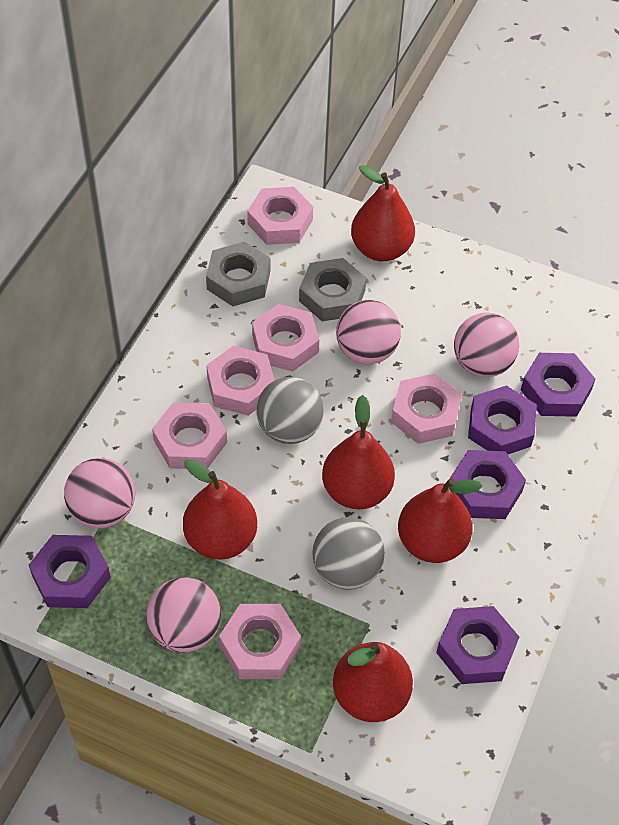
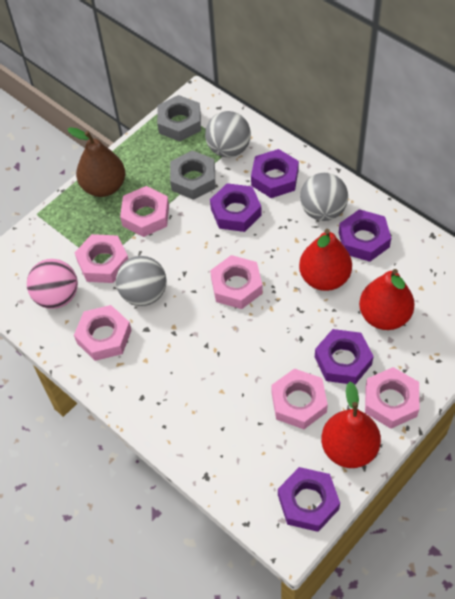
brown pear: 0 -> 1
grey ball: 2 -> 3
pink ball: 4 -> 1
red pear: 5 -> 3

